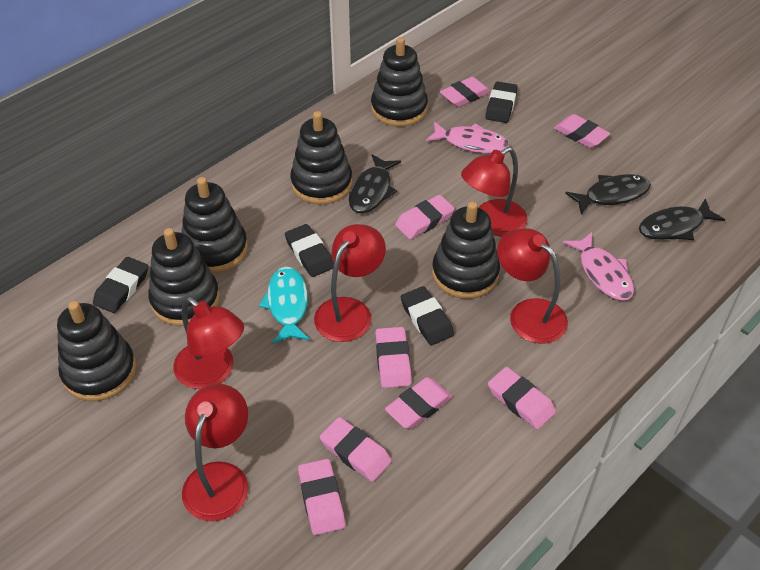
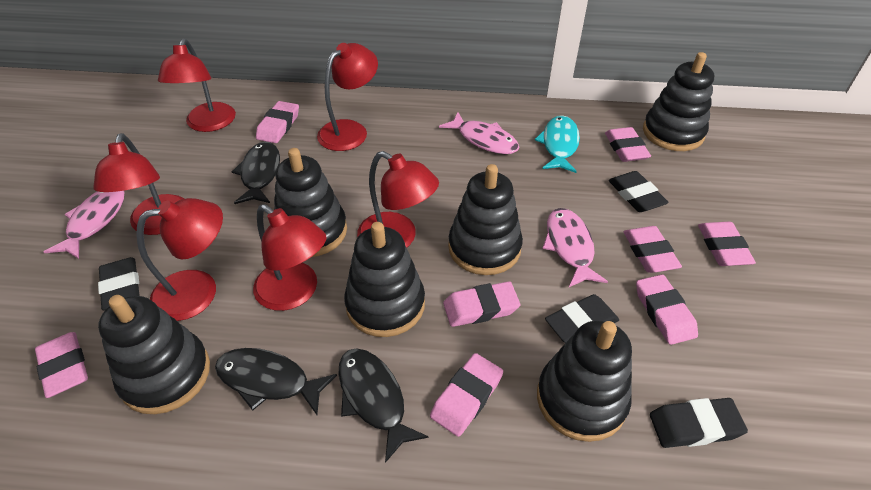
pink fish: 2 -> 3
red lamp: 5 -> 6

